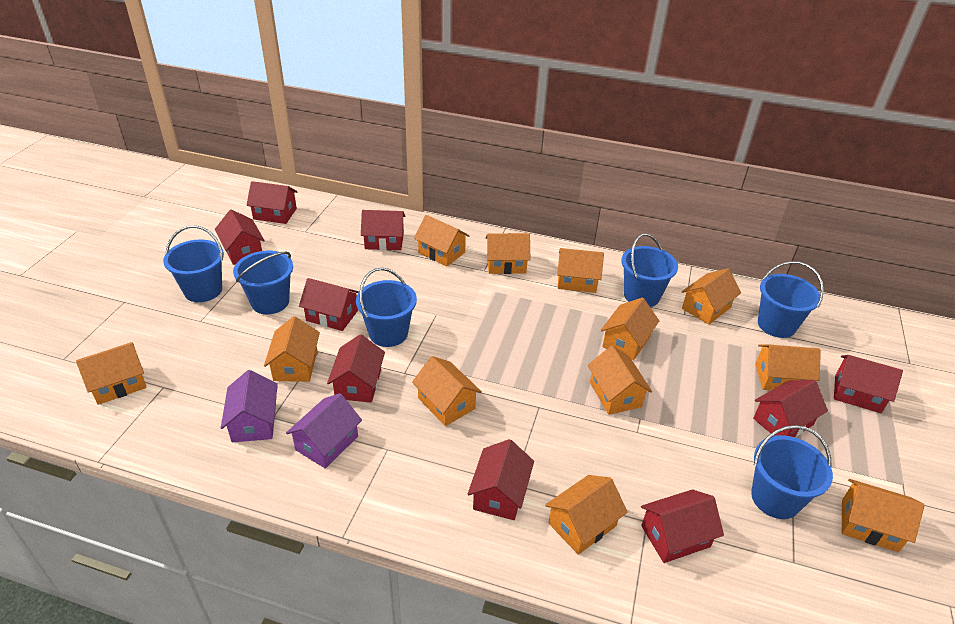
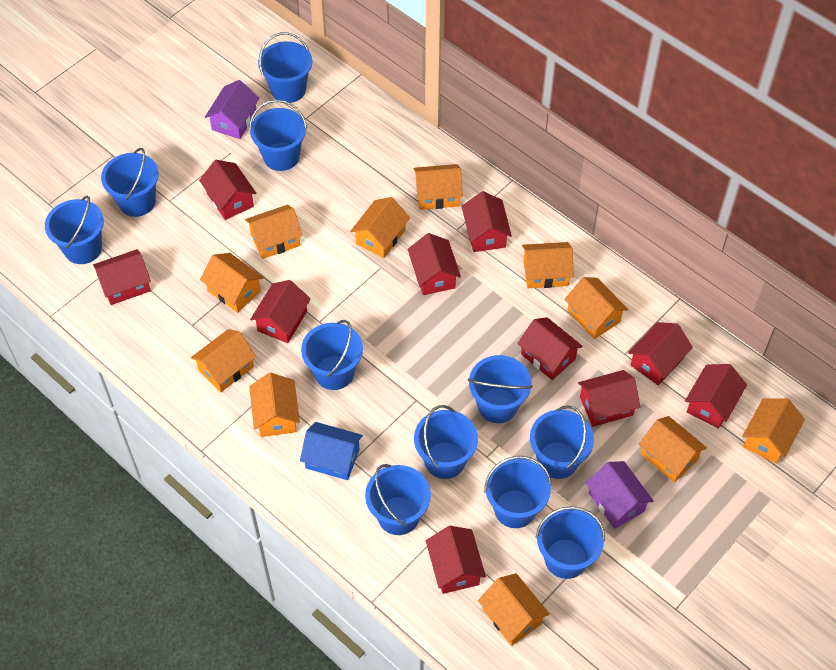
blue bucket: 6 -> 11
blue house: 0 -> 1
orange house: 12 -> 11
red house: 9 -> 10

